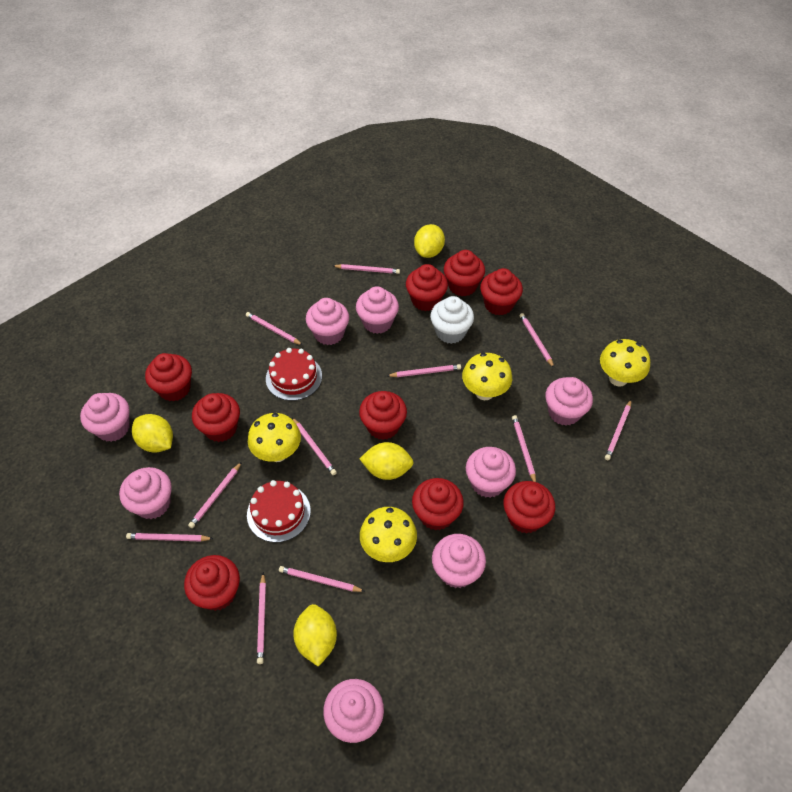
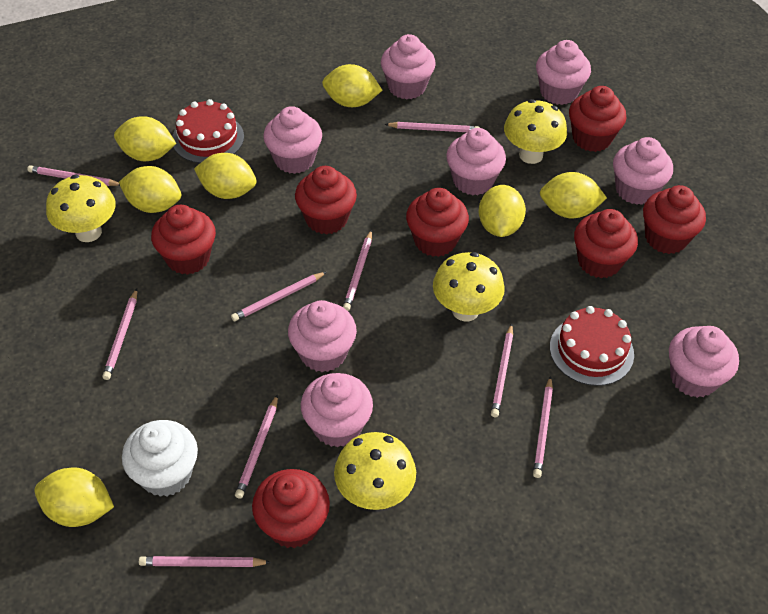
pink pencil: 11 -> 9
red cupcake: 9 -> 7
yellow lemon: 4 -> 7

